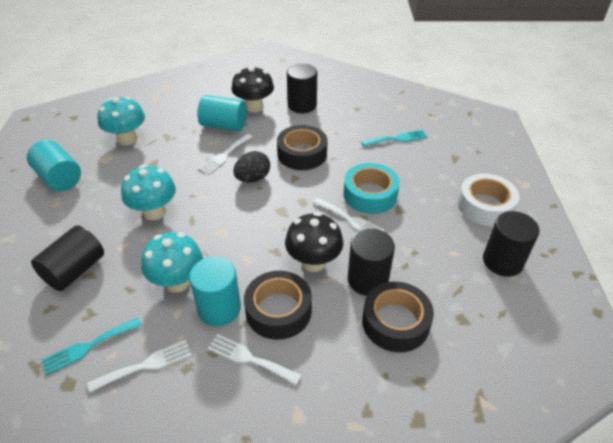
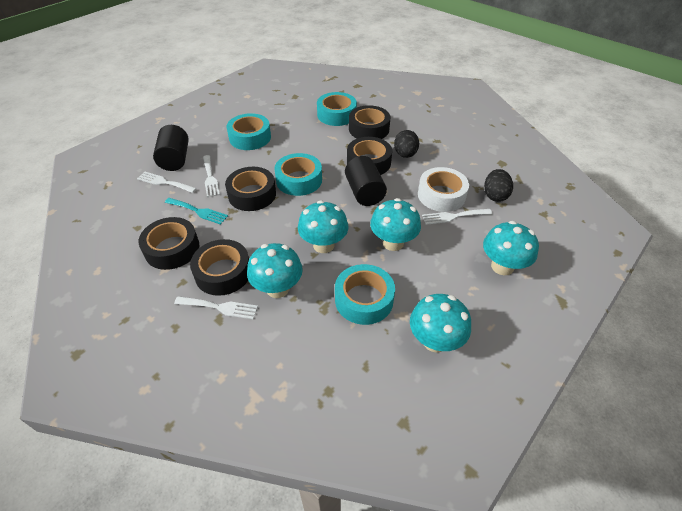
black cylinder: 4 -> 2
black egg: 1 -> 2
black mushroom: 2 -> 0
black tape: 3 -> 5
turquoise cylinder: 3 -> 0
turquoise fork: 2 -> 1
turquoise mushroom: 3 -> 5
turquoise tape: 1 -> 4

